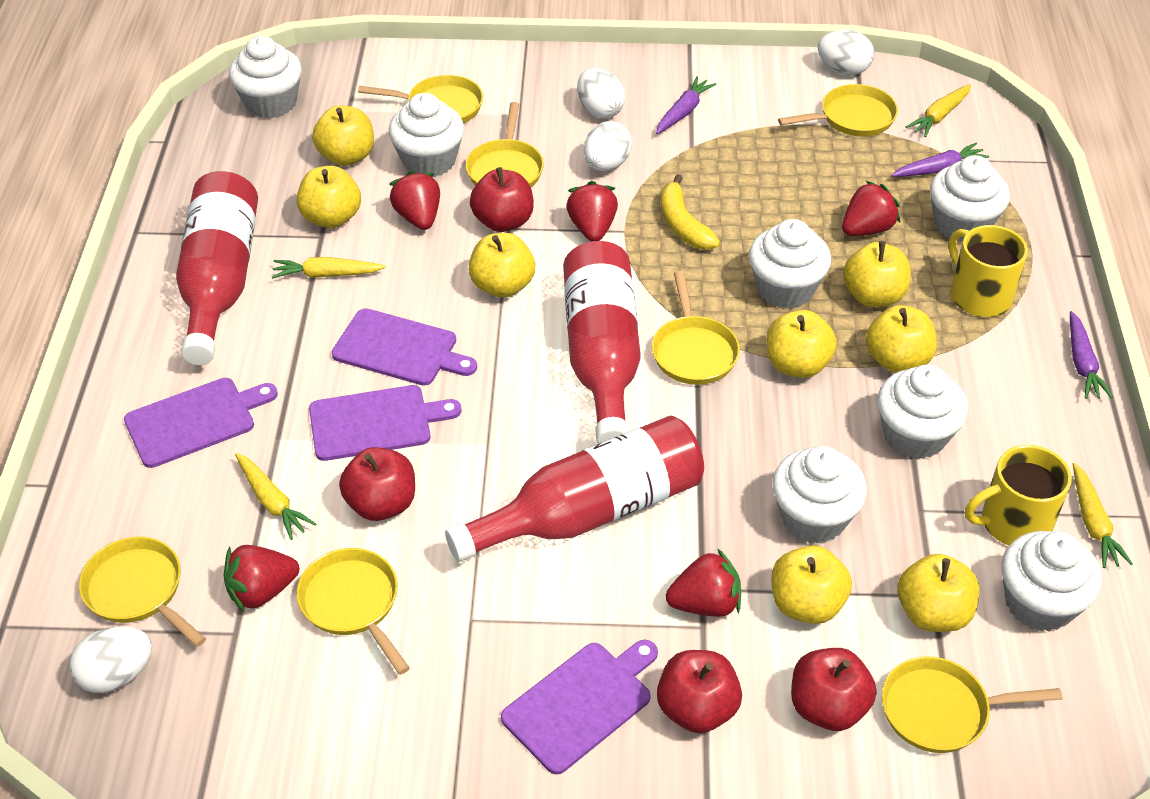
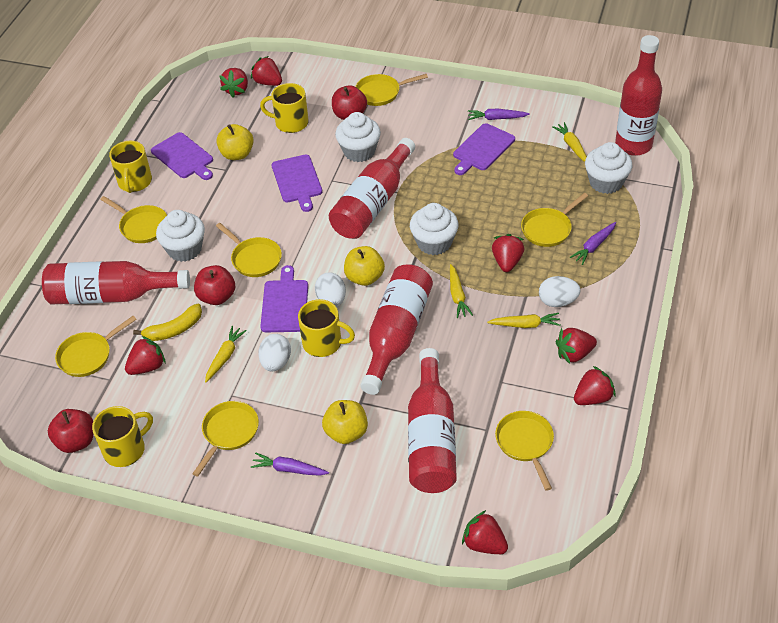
red apple: 4 -> 3
red bottle: 3 -> 5
red strawberry: 5 -> 7
white cupcake: 7 -> 4
white egg: 4 -> 3
yellow apple: 8 -> 3
yellow mug: 2 -> 4

